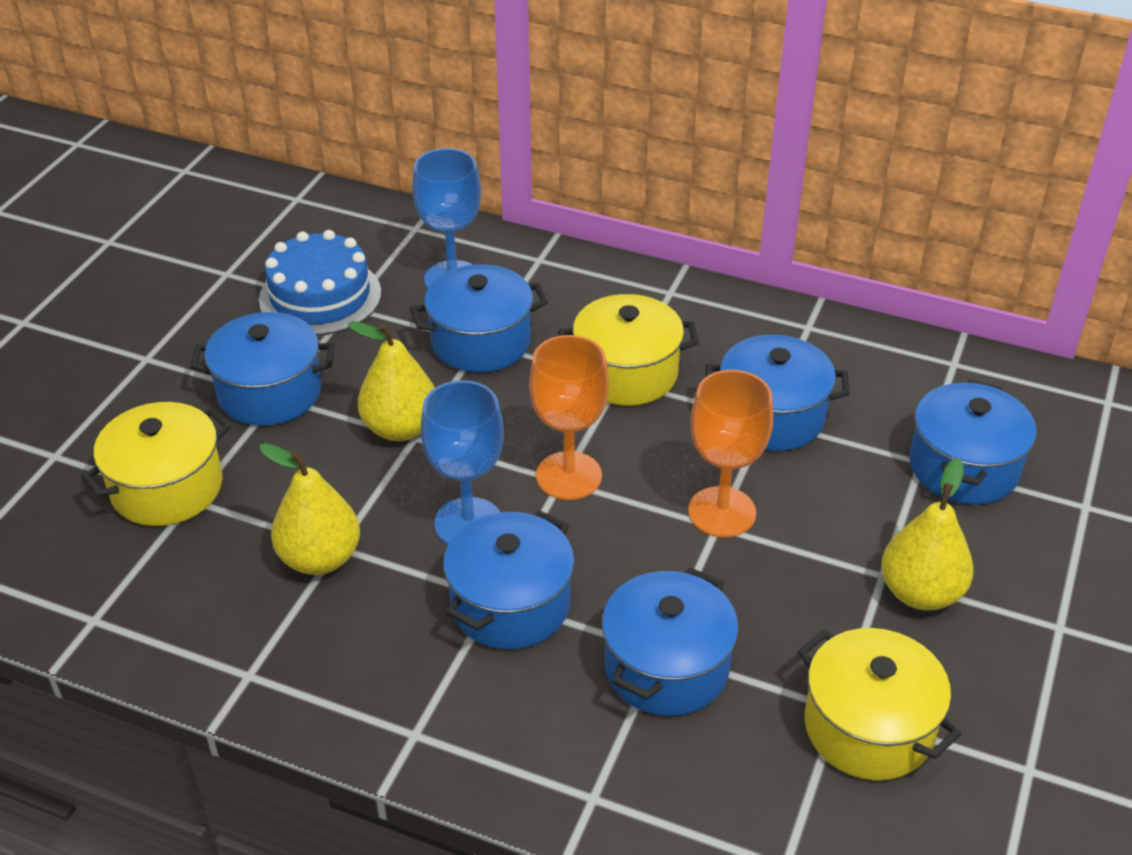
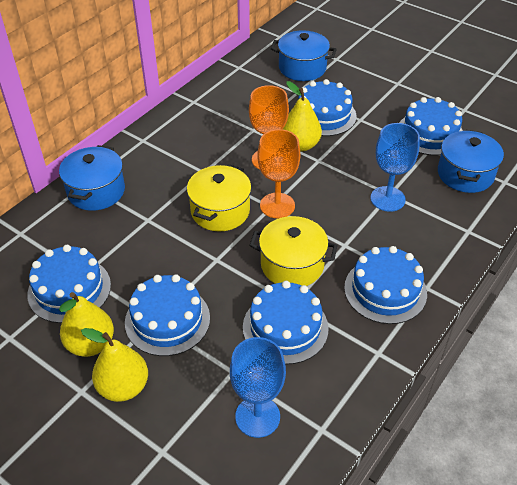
blue cake: 1 -> 6
blue pot: 6 -> 3
yellow pot: 3 -> 2

